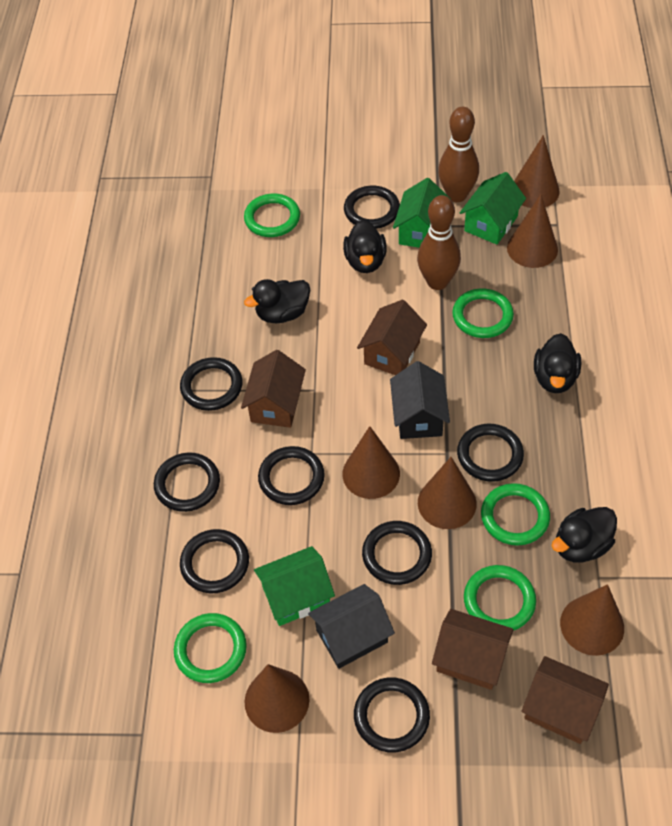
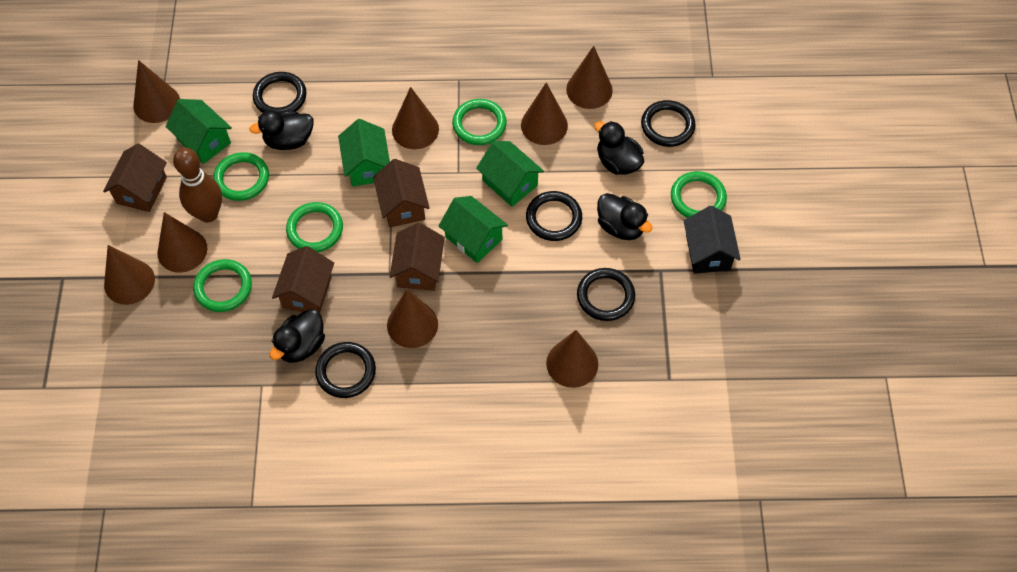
black house: 2 -> 1
black ring: 8 -> 5
brown bowling pin: 2 -> 1
brown cone: 6 -> 8
green house: 3 -> 4

